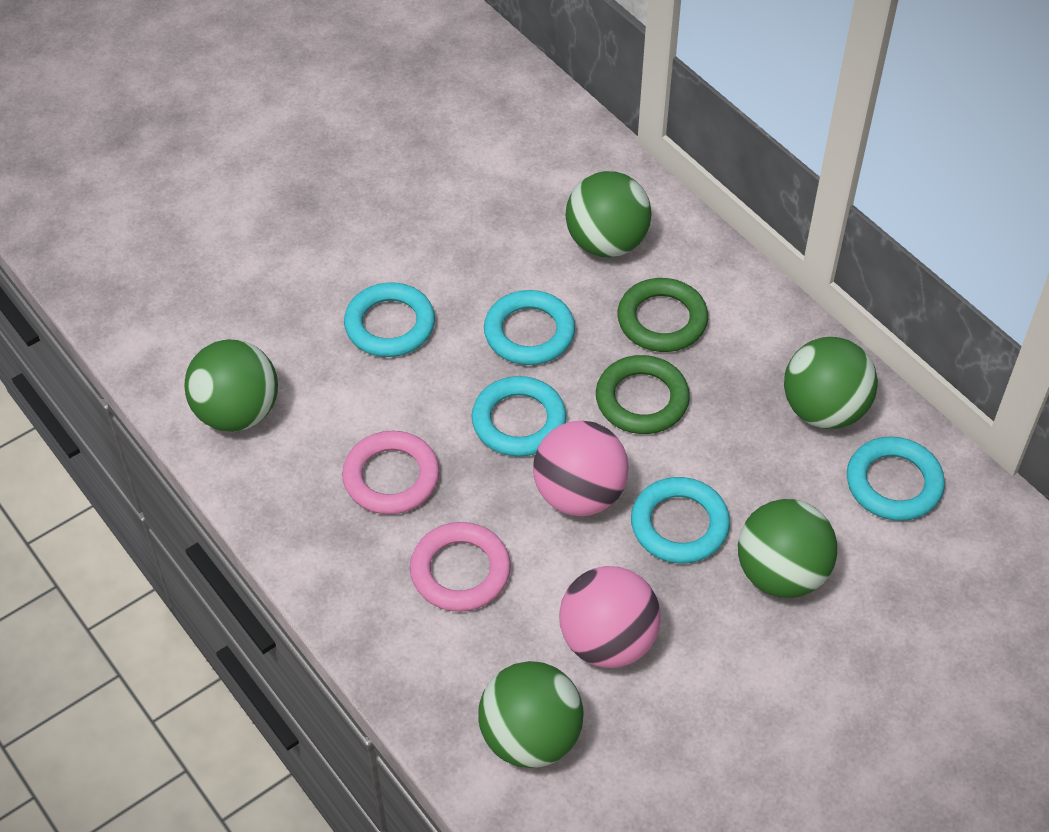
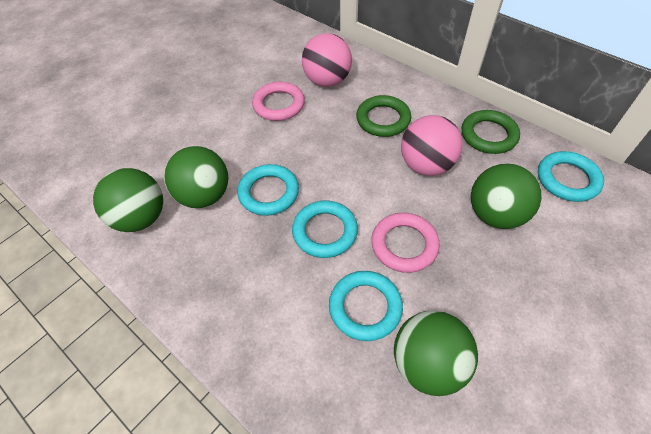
green ball: 5 -> 4
turquoise ring: 5 -> 4

